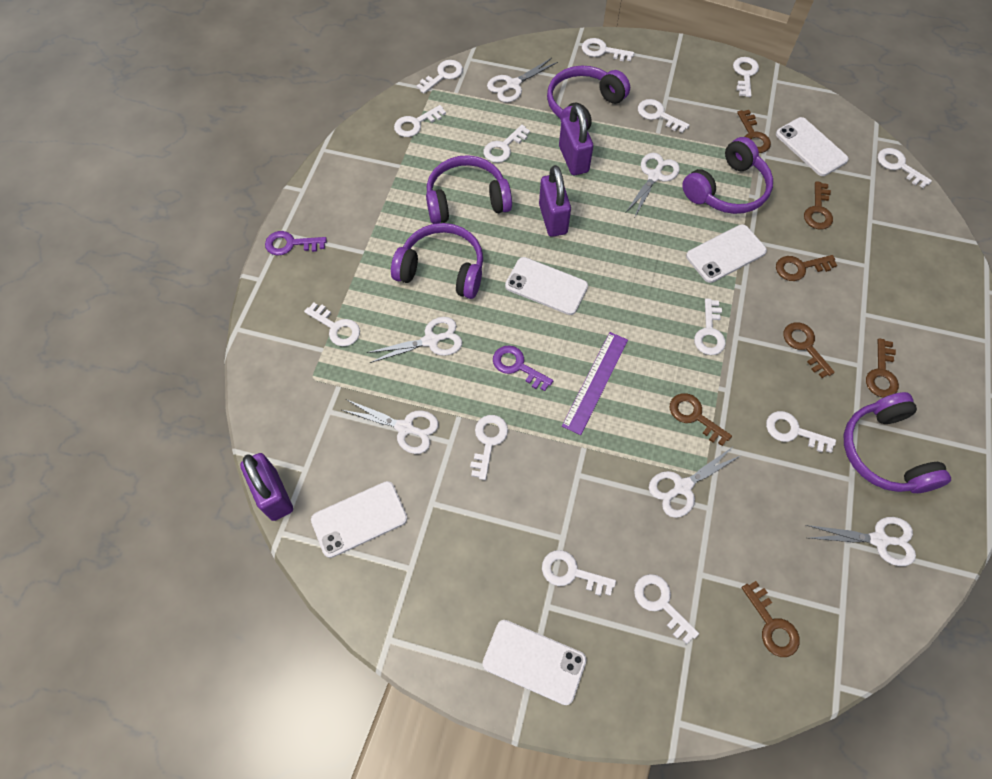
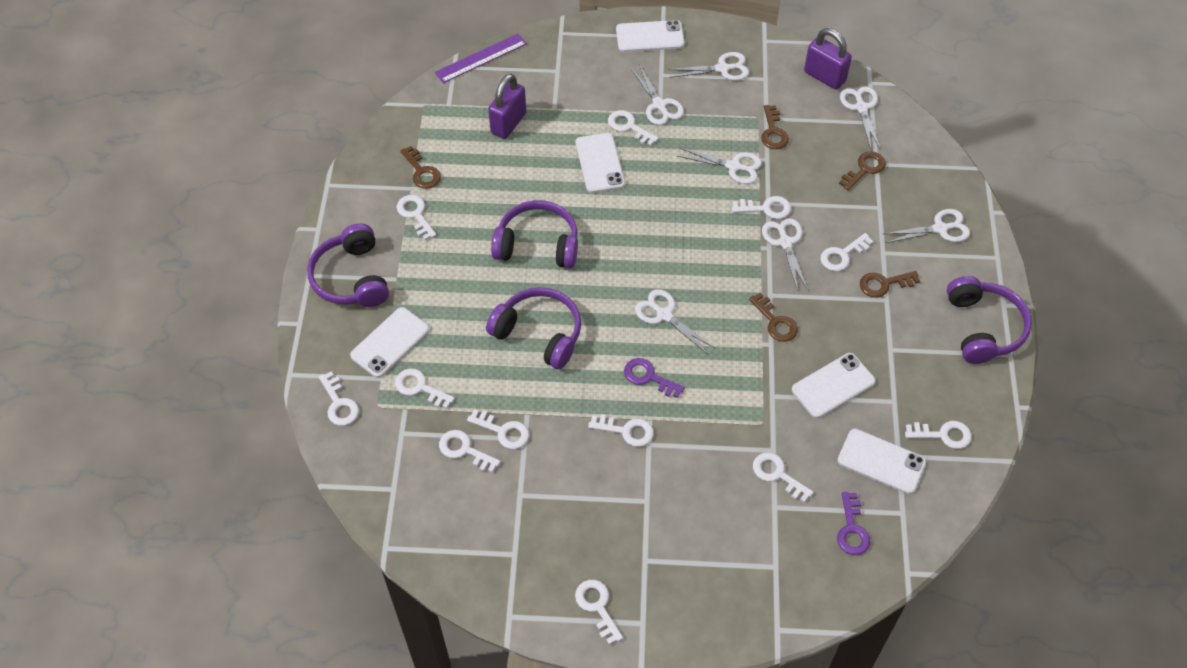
brown key: 7 -> 5
purple headphones: 5 -> 4
purple padlock: 3 -> 2
white key: 13 -> 12
white scissors: 6 -> 7

